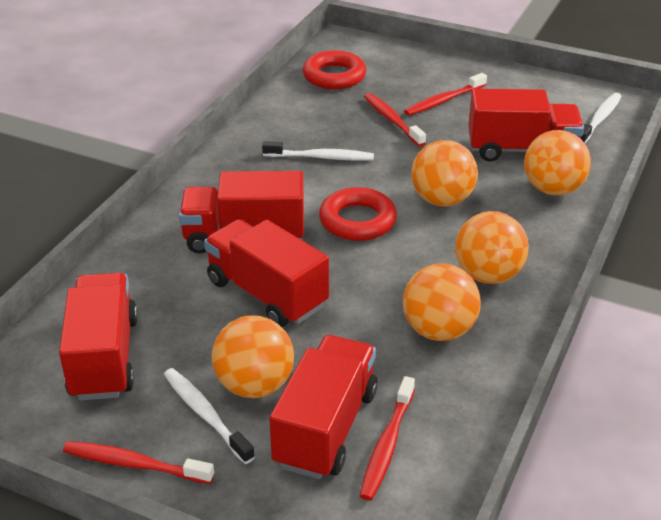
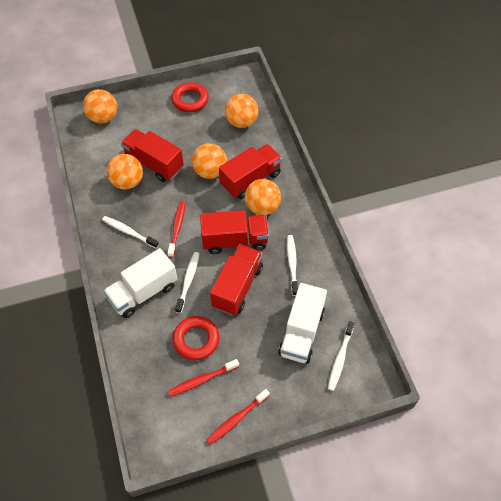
red toothbrush: 4 -> 3
red truck: 5 -> 4
white toothbrush: 3 -> 4
white truck: 0 -> 2

